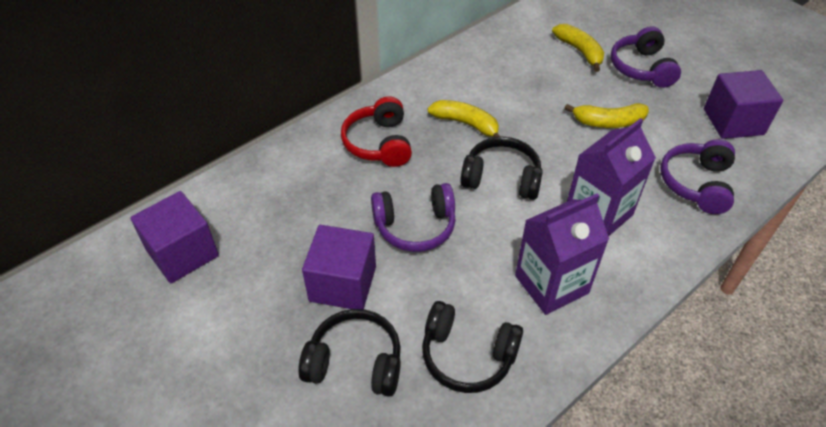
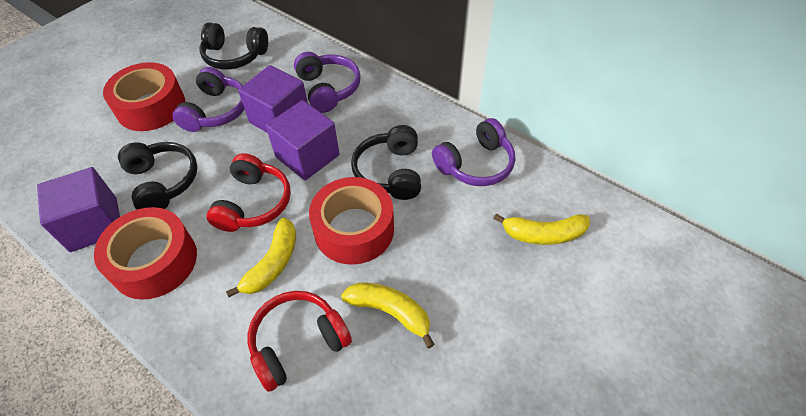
purple carton: 2 -> 0
red headphones: 1 -> 2
red tape: 0 -> 3

